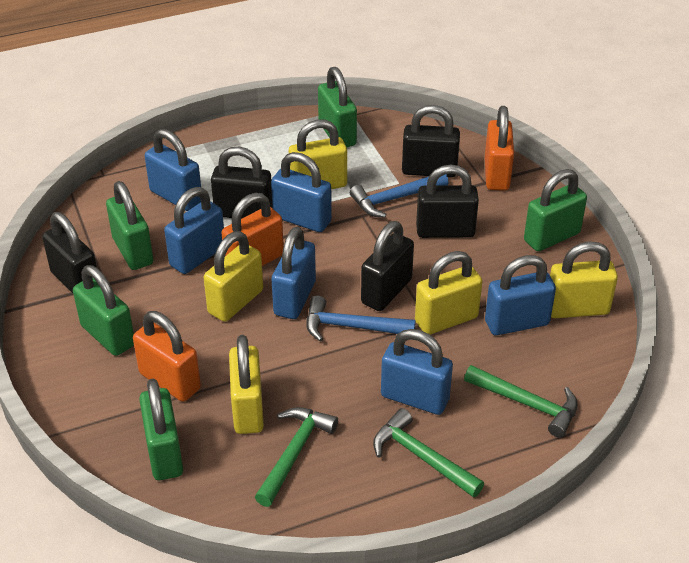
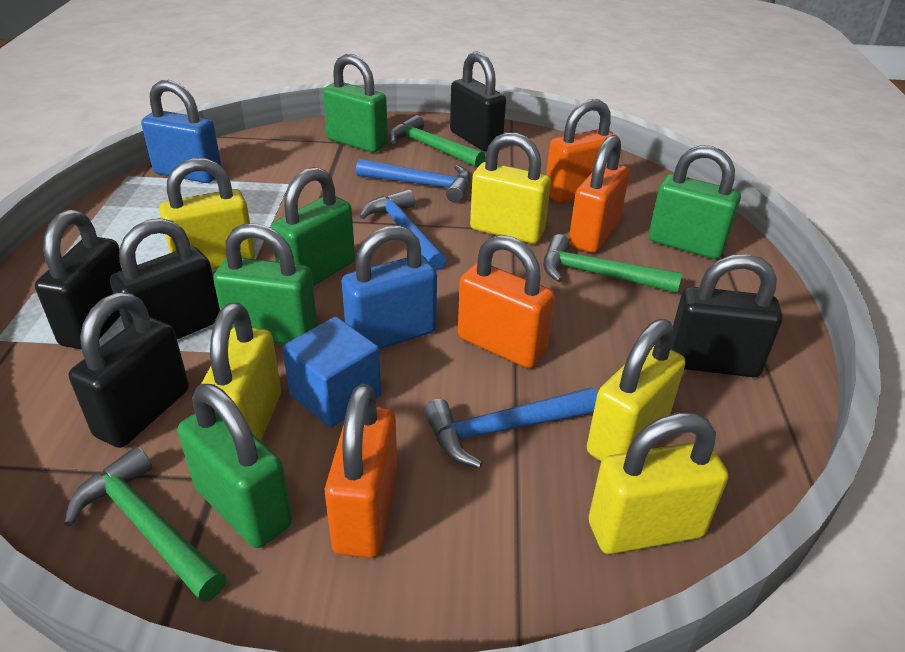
blue cube: 0 -> 1
blue hammer: 2 -> 3
blue padlock: 6 -> 2
orange padlock: 3 -> 4

